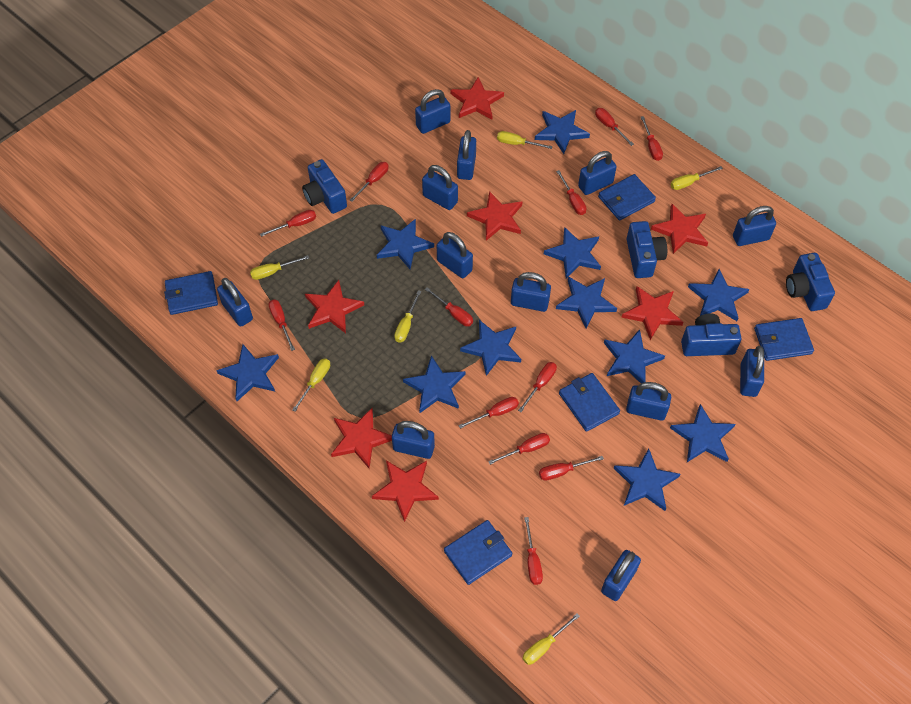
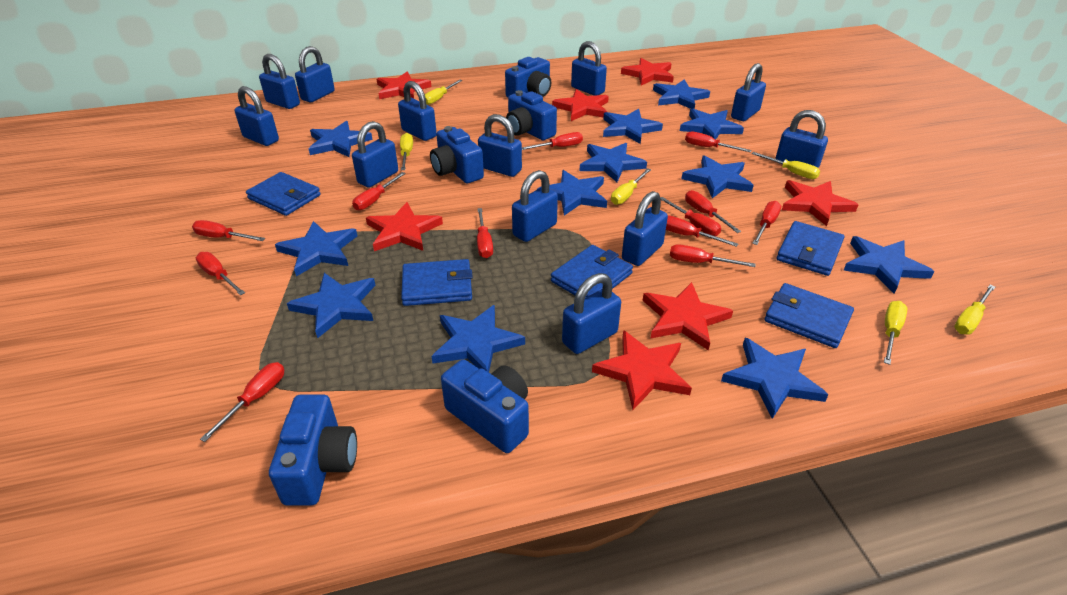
blue camera: 4 -> 5
blue star: 11 -> 12

